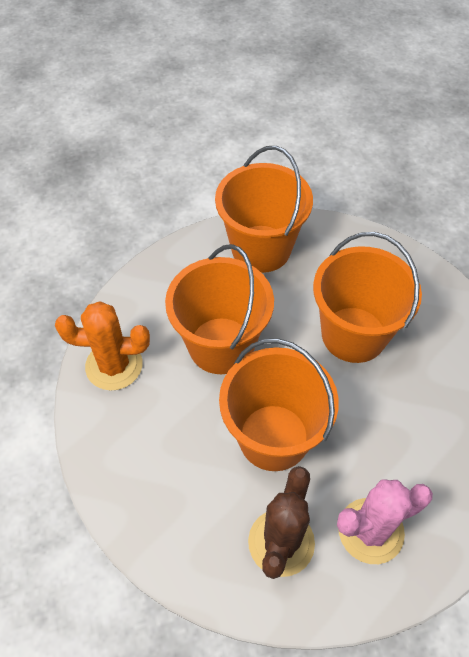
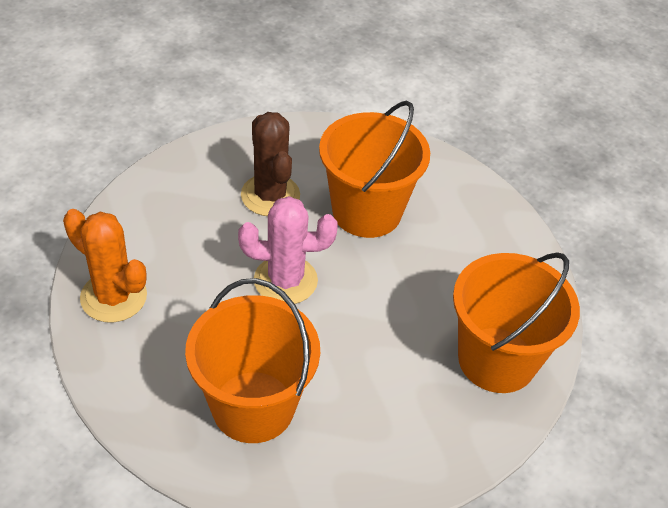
orange bucket: 4 -> 3

